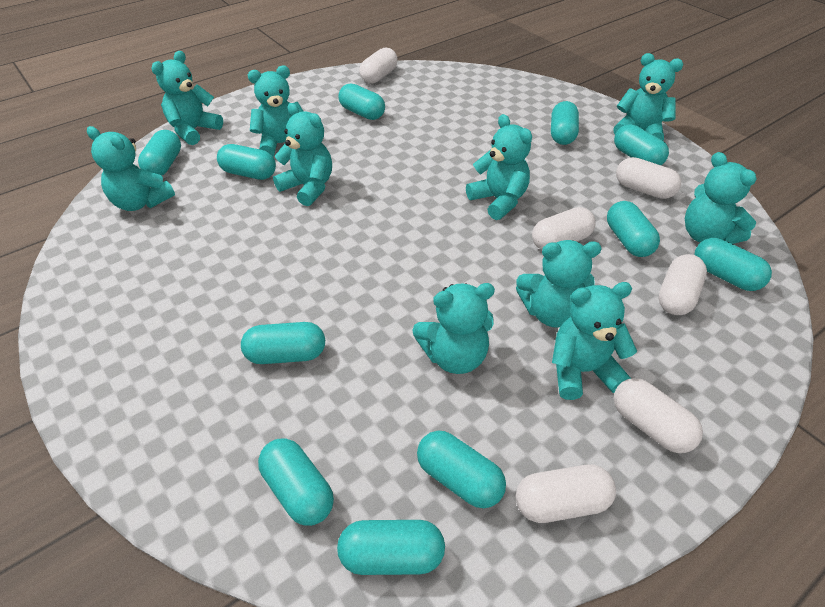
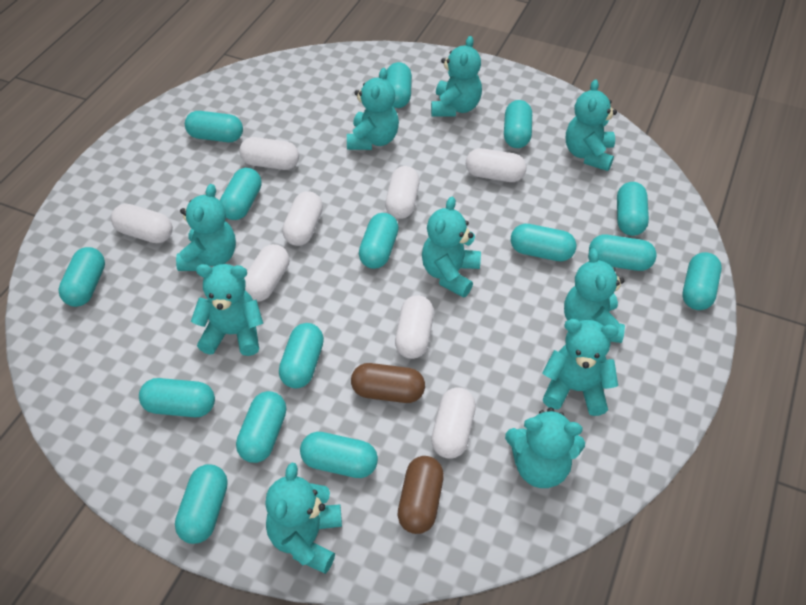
brown capsule: 0 -> 2
turquoise capsule: 11 -> 15
white capsule: 6 -> 8

